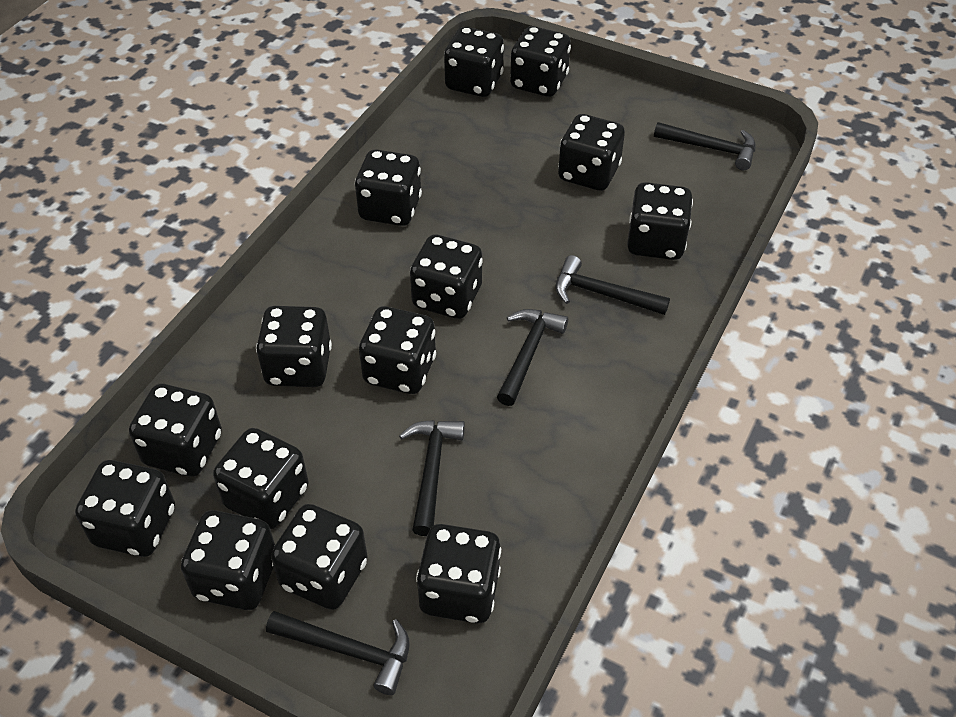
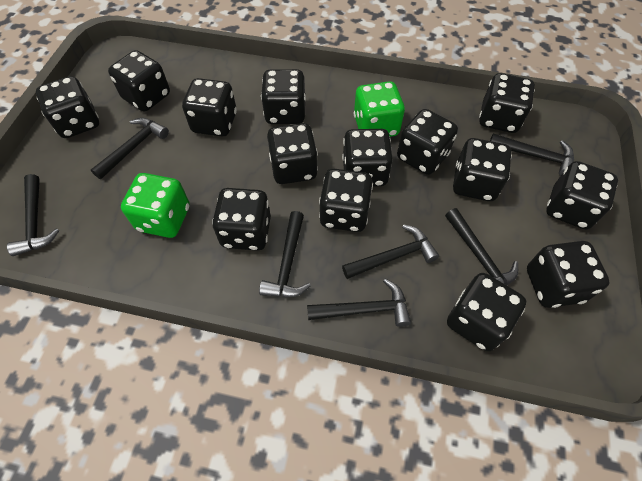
black hammer: 5 -> 7
green dice: 0 -> 2

